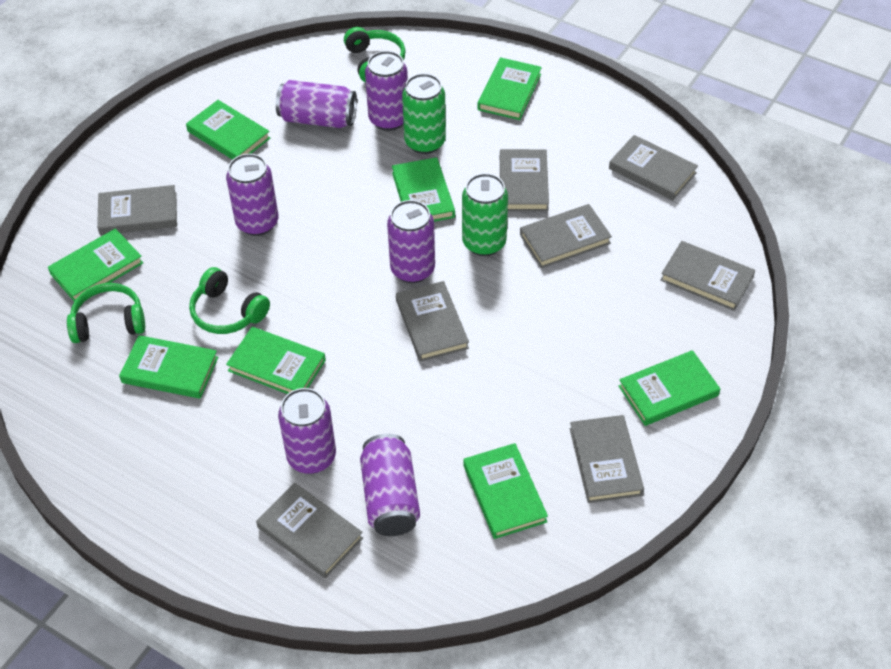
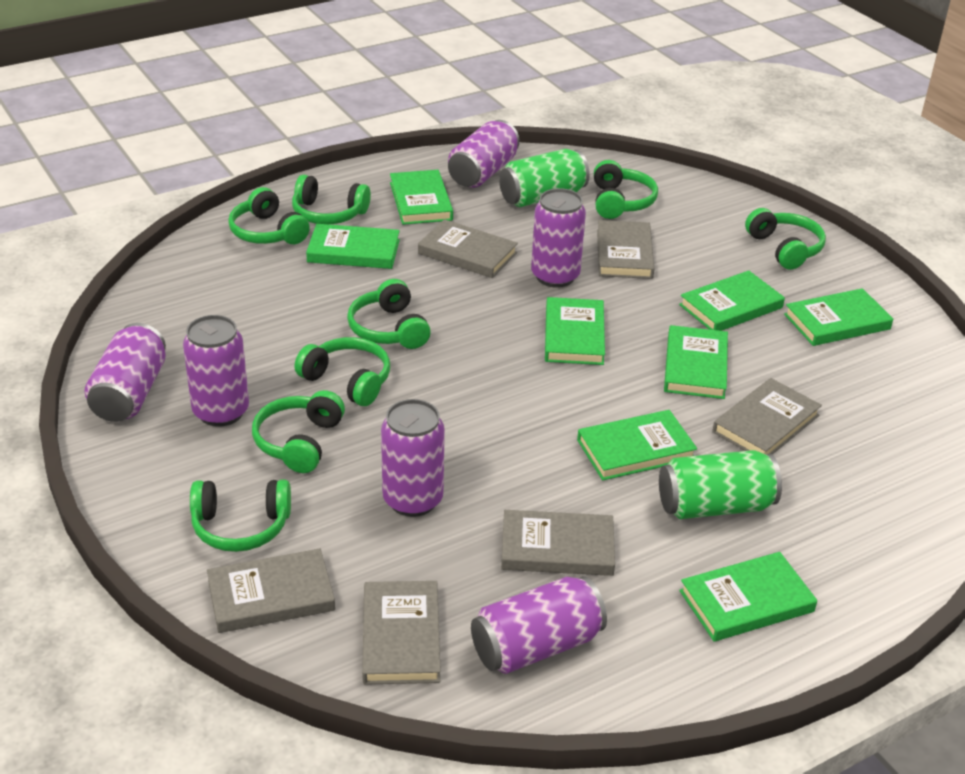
green headphones: 3 -> 8
grey book: 8 -> 6

